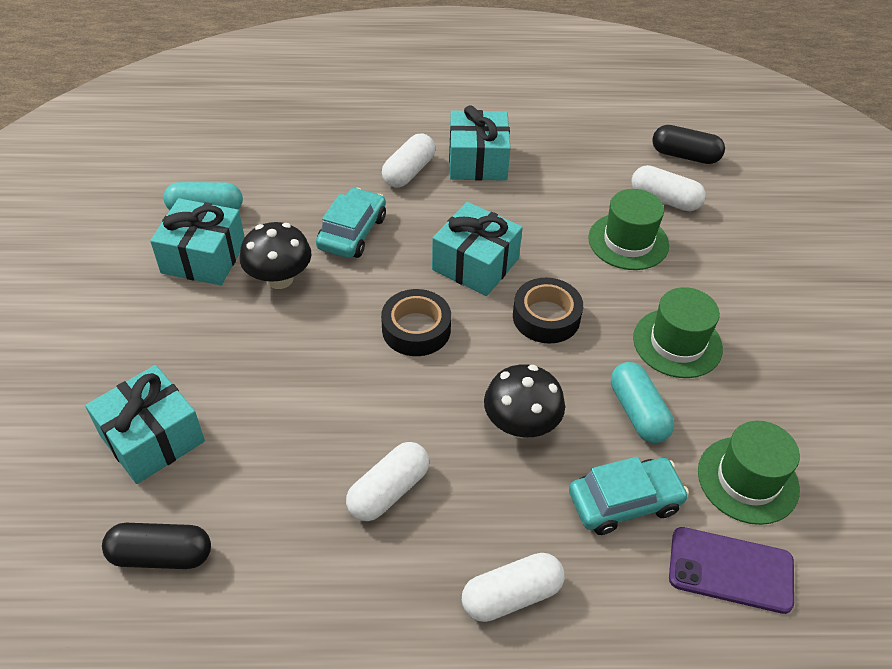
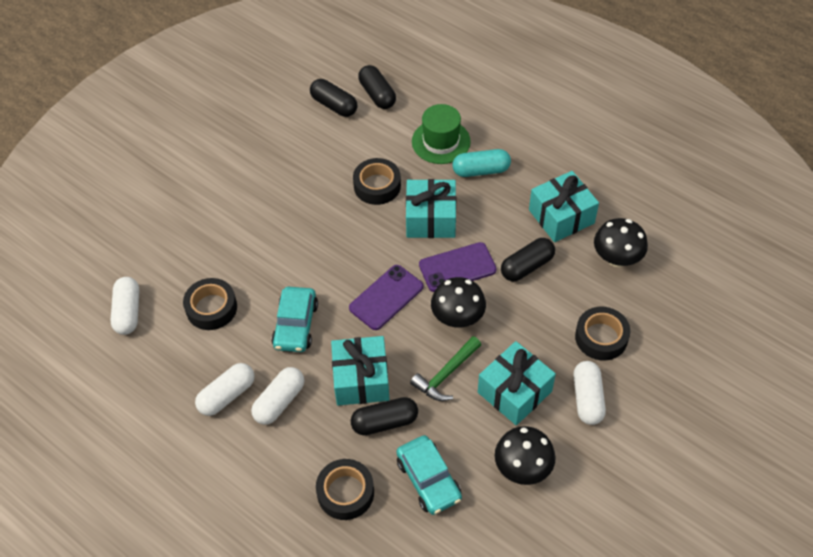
black capsule: 2 -> 4
black mushroom: 2 -> 3
black tape: 2 -> 4
green hammer: 0 -> 1
green hat: 3 -> 1
purple phone: 1 -> 2
turquoise capsule: 2 -> 1

